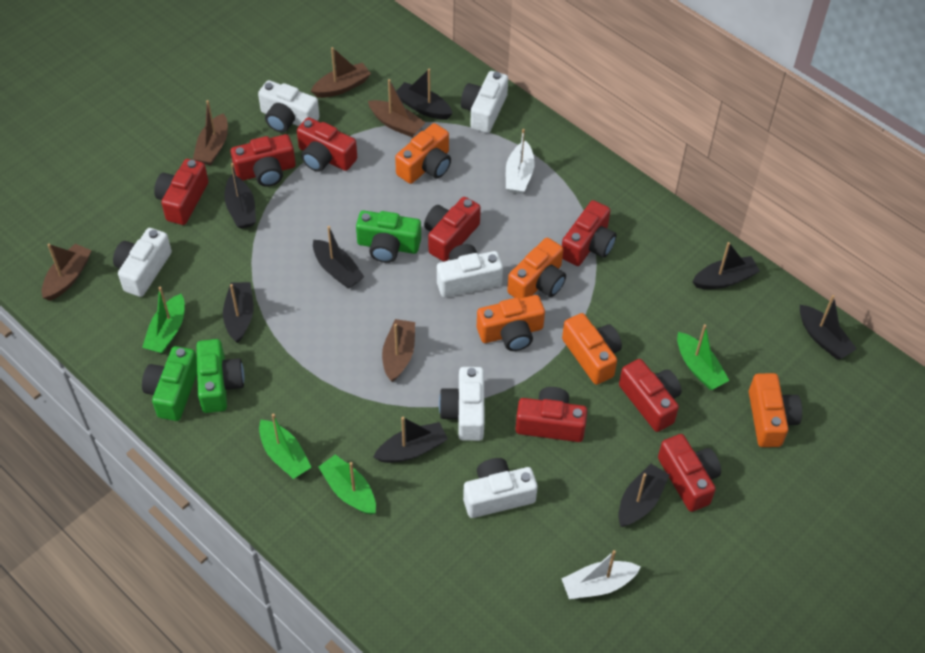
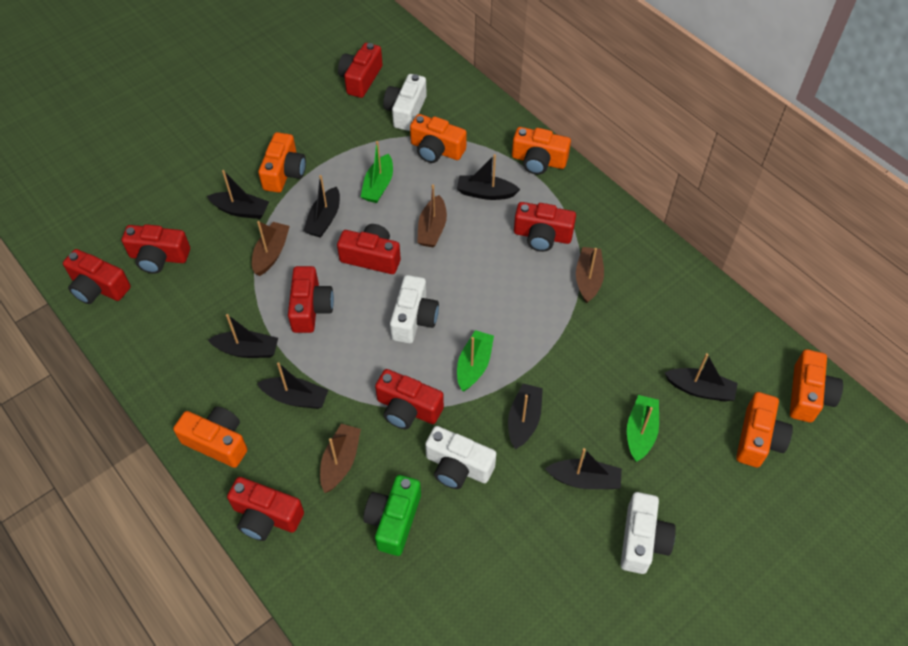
brown boat: 5 -> 4
green boat: 4 -> 3
green camera: 3 -> 1
orange camera: 5 -> 6
white boat: 2 -> 0
white camera: 6 -> 4

